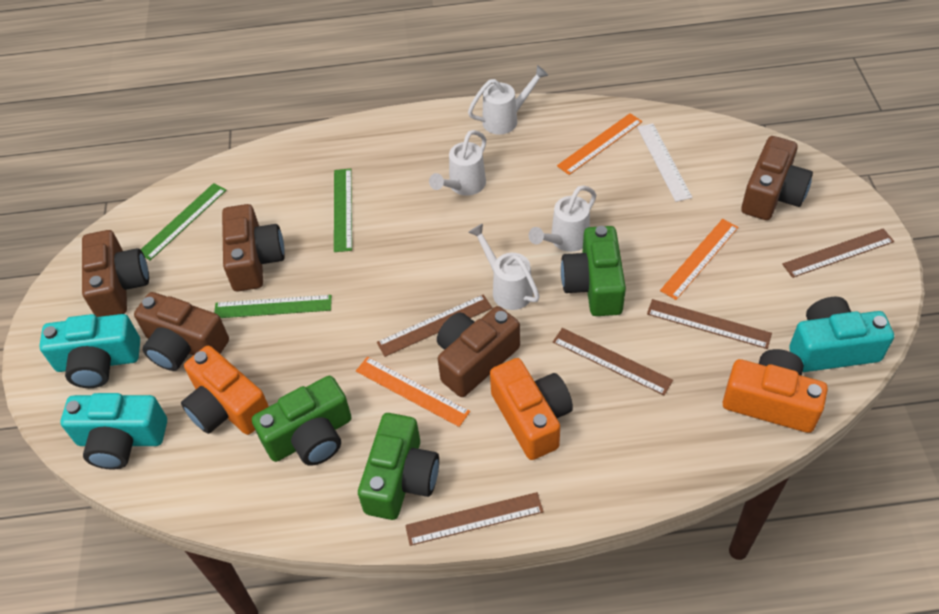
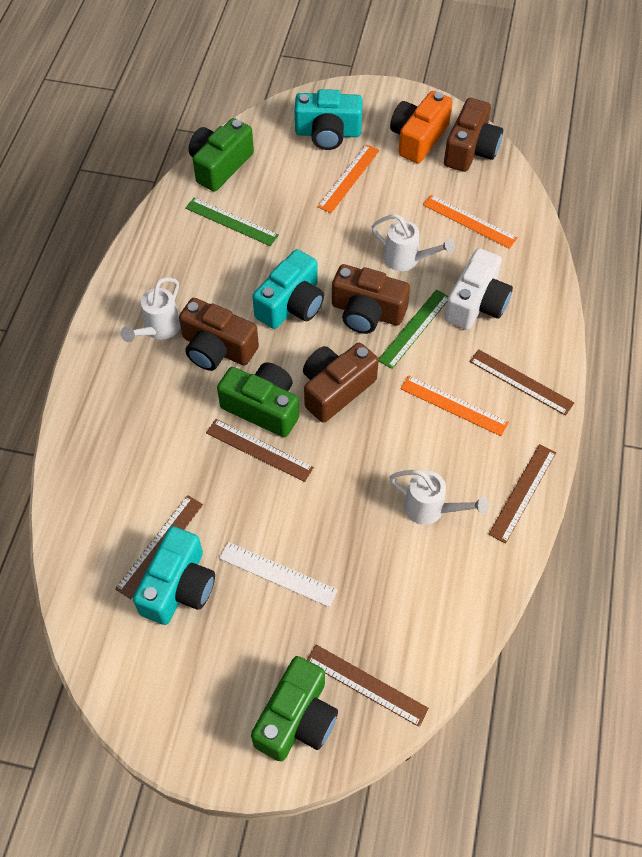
brown camera: 5 -> 4
green ruler: 3 -> 2
orange camera: 3 -> 1
white camera: 0 -> 1
white watering can: 4 -> 3

